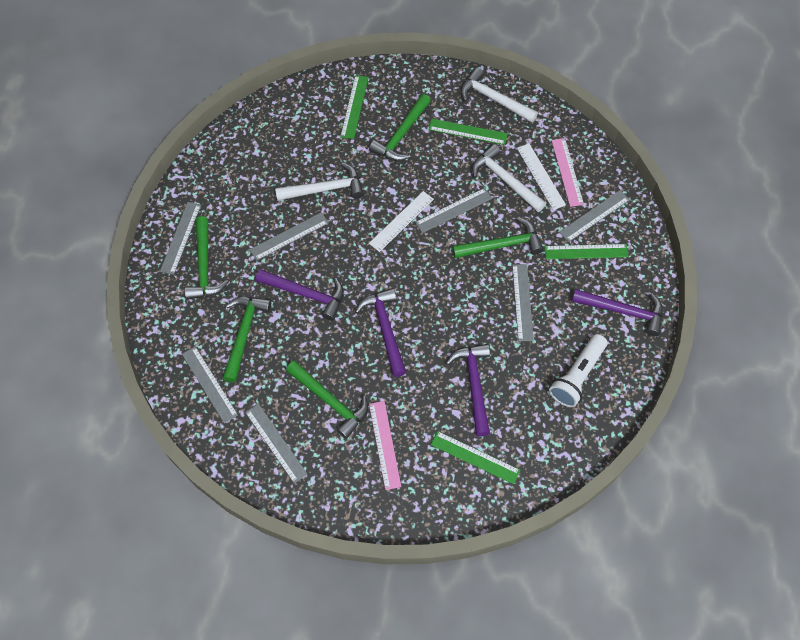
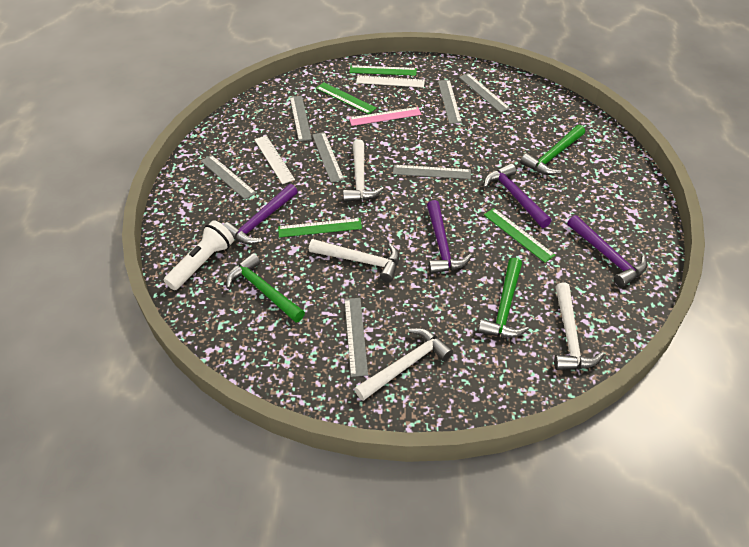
green hammer: 5 -> 3
pink ruler: 2 -> 1
white hammer: 3 -> 4

